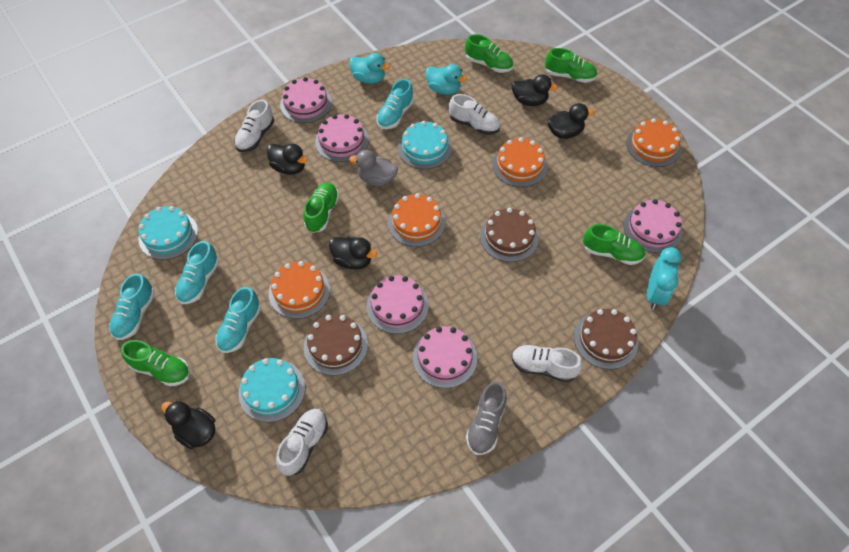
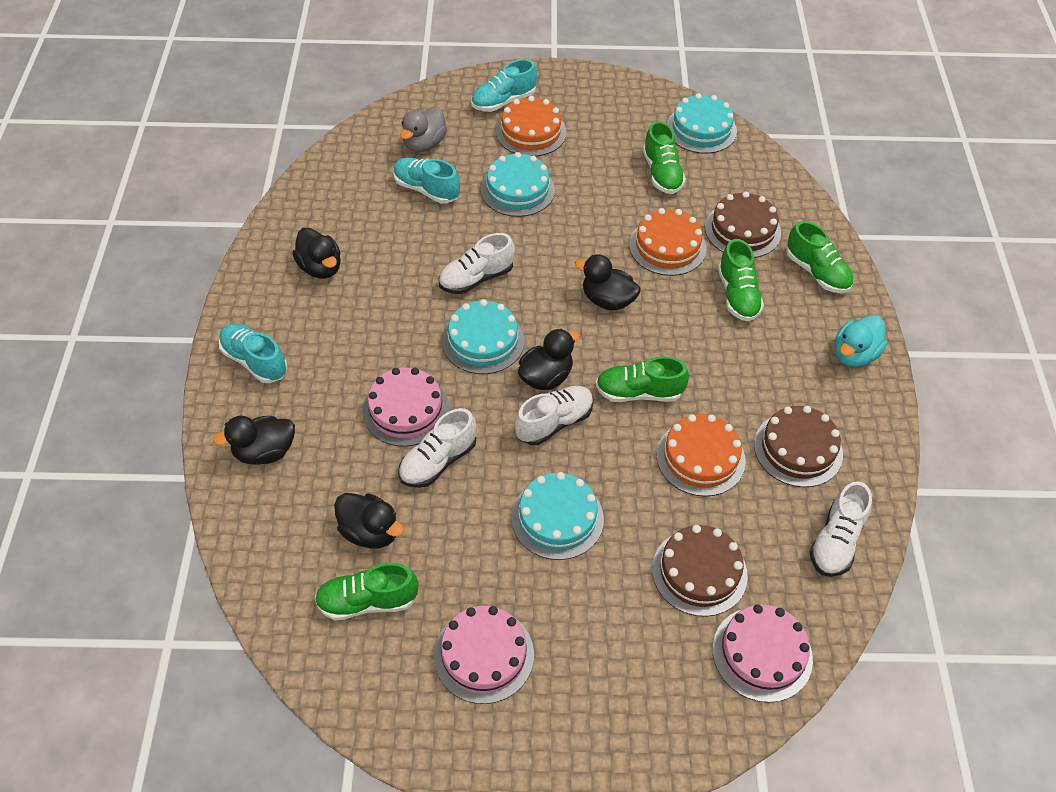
grey shoe: 1 -> 0
orange cake: 4 -> 3
pink cake: 5 -> 3
turquoise cake: 3 -> 4
turquoise clock: 1 -> 0
turquoise duck: 2 -> 1
turquoise shoe: 4 -> 3

